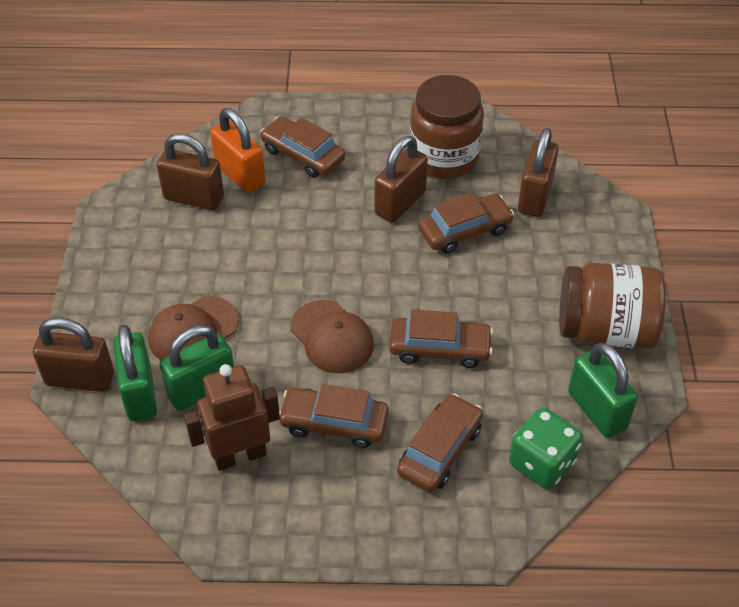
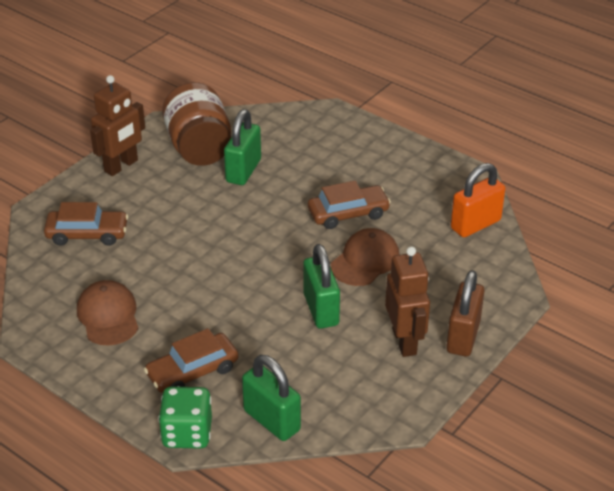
brown car: 5 -> 3
brown jar: 2 -> 1
brown padlock: 4 -> 1
brown robot: 1 -> 2

